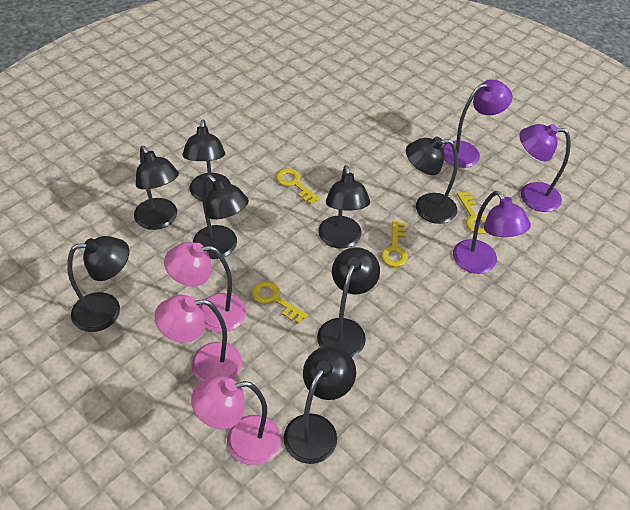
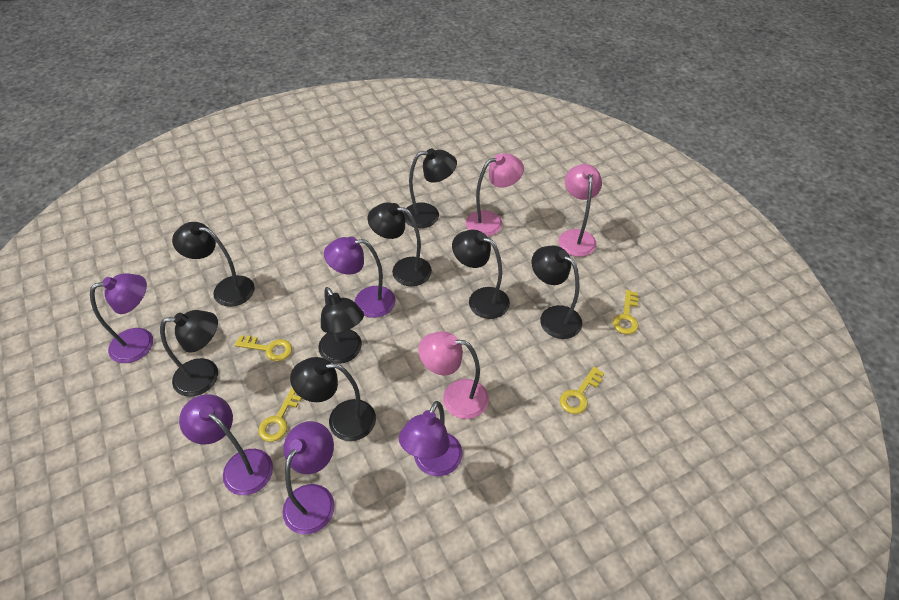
purple lamp: 3 -> 5

